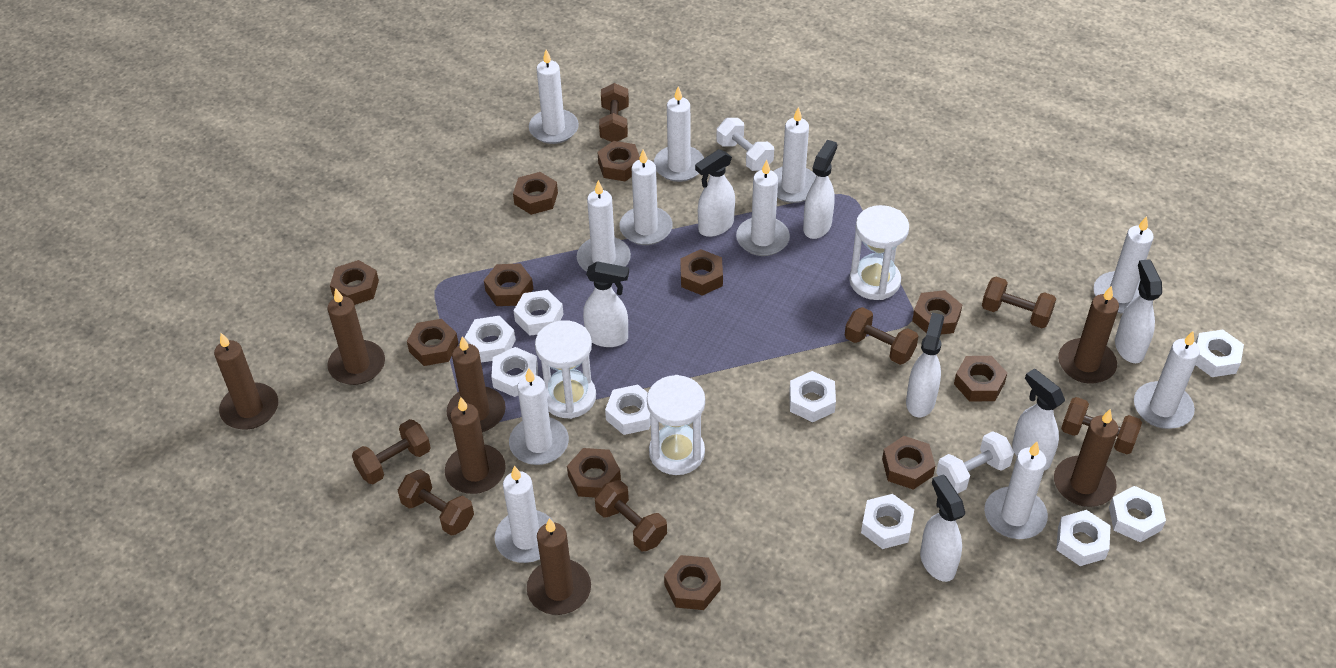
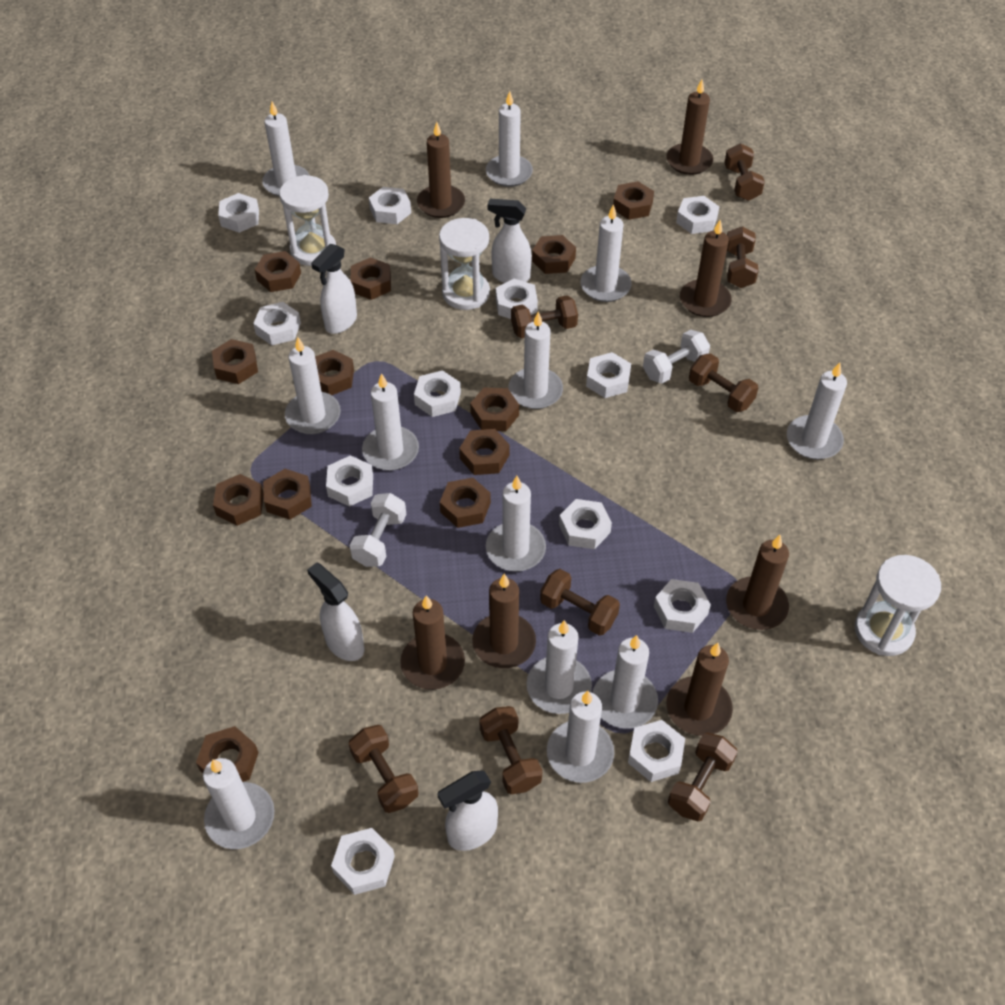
brown dumbbell: 7 -> 8
brown nut: 11 -> 12
white candle: 11 -> 12
white nut: 9 -> 12
white spray bottle: 7 -> 4

